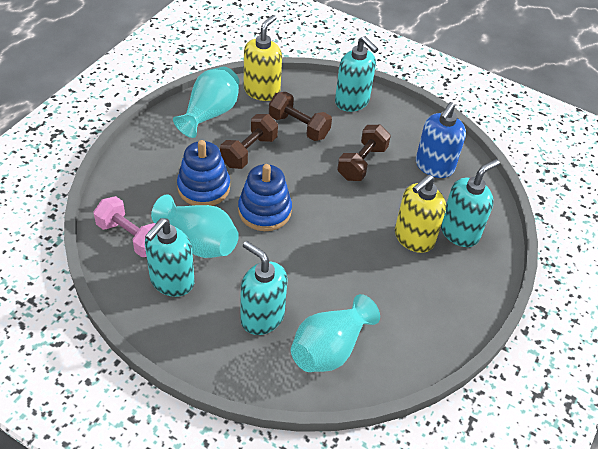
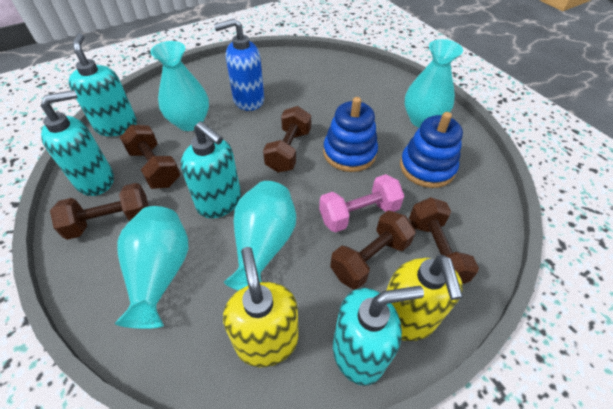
brown dumbbell: 3 -> 5
turquoise vase: 3 -> 4

